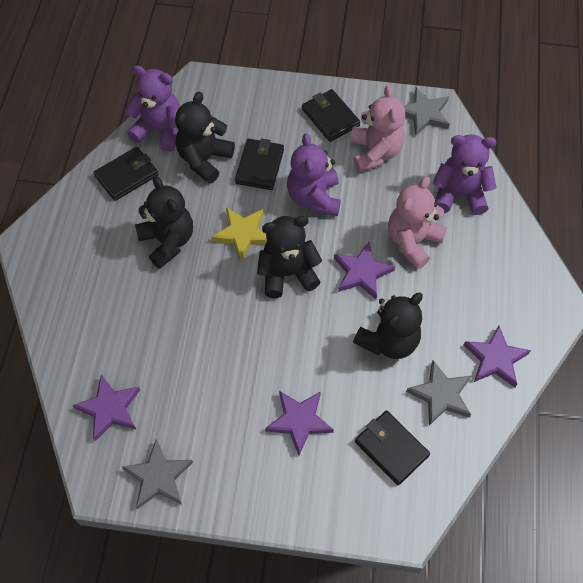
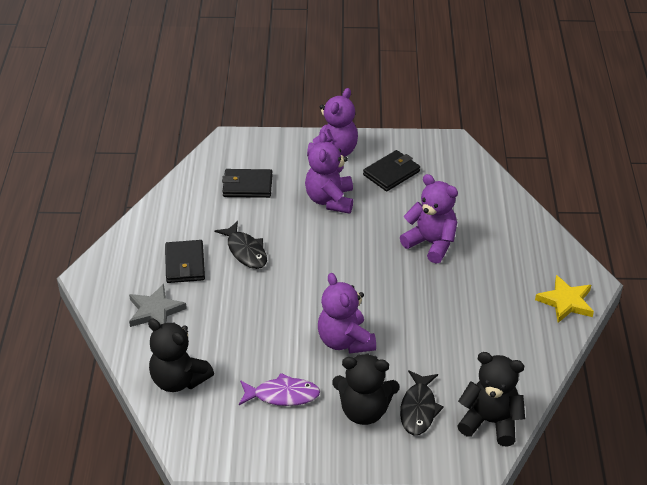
black fish: 0 -> 2
black teddy bear: 4 -> 3
black wallet: 4 -> 3
grey star: 3 -> 1
pink teddy bear: 2 -> 0
purple fish: 0 -> 1
purple star: 4 -> 0
purple teddy bear: 3 -> 4

